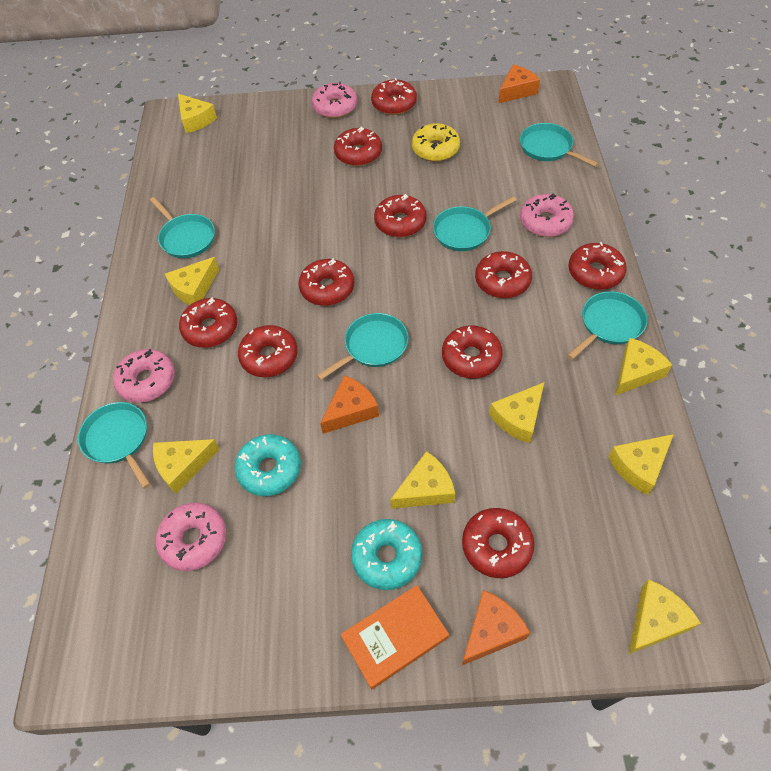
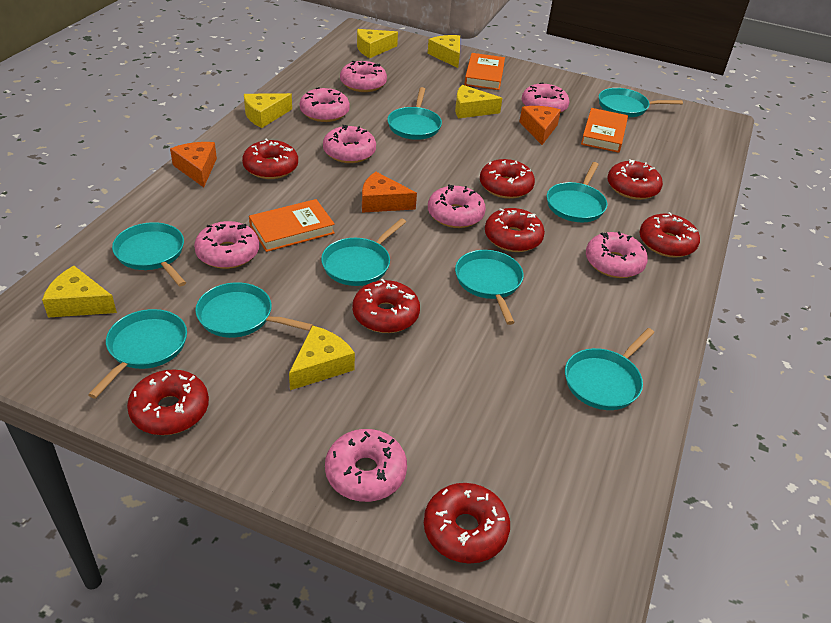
orange book: 1 -> 3
pink donut: 4 -> 8
red donut: 10 -> 8
turquoise donut: 2 -> 0
turquoise pan: 6 -> 9
yellow cheese: 8 -> 6
yellow donut: 1 -> 0

